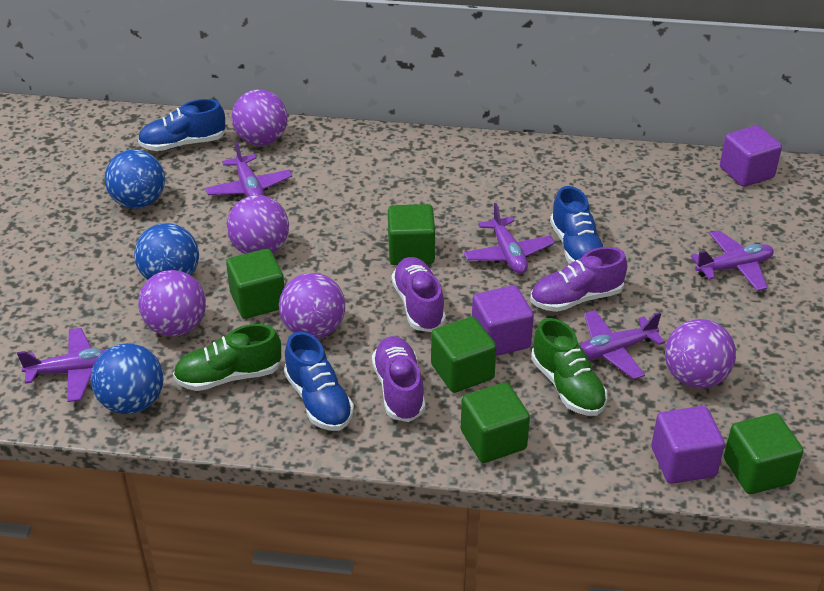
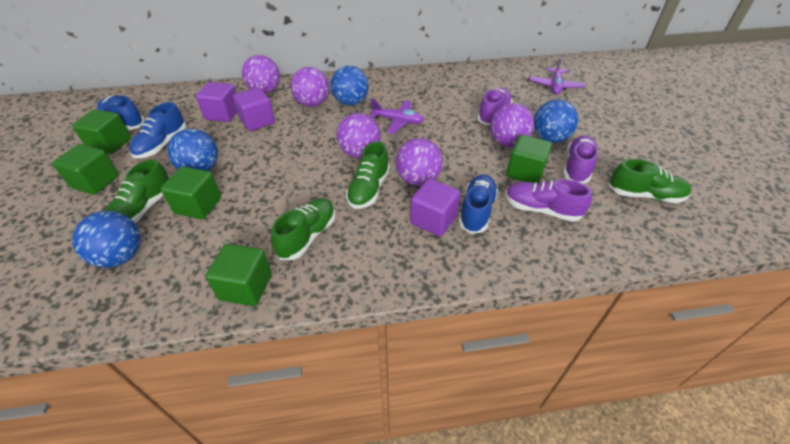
blue ball: 3 -> 4
green shoe: 2 -> 4
purple plane: 5 -> 2

